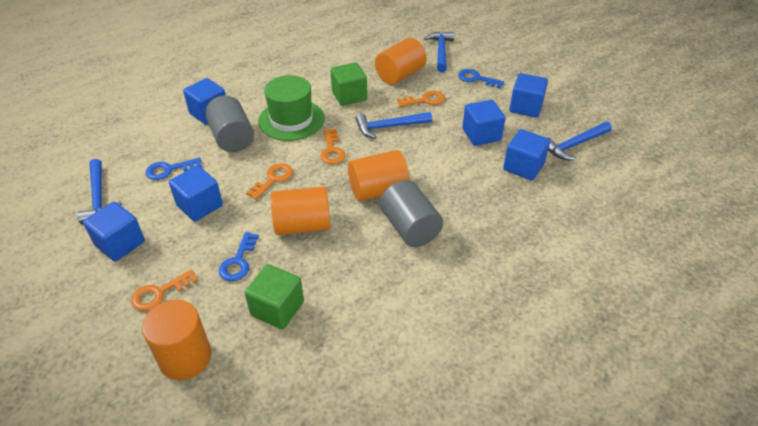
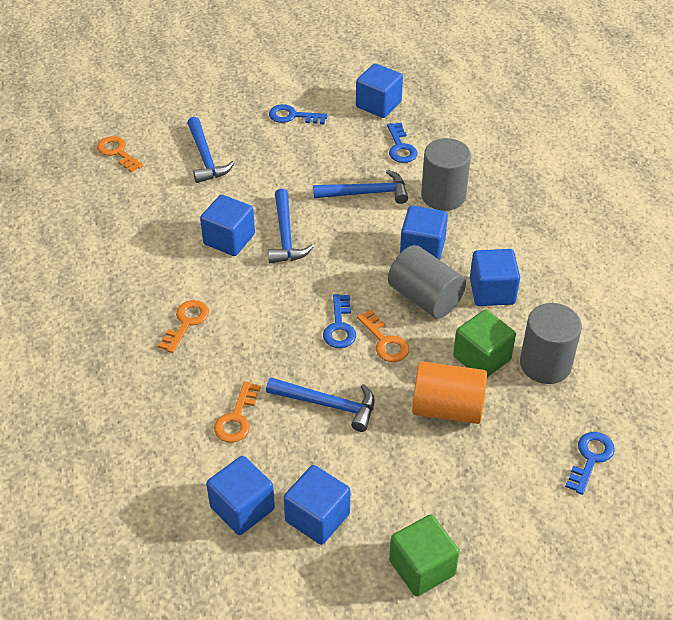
blue key: 3 -> 4
green hat: 1 -> 0
grey cylinder: 2 -> 3
orange cylinder: 4 -> 1

